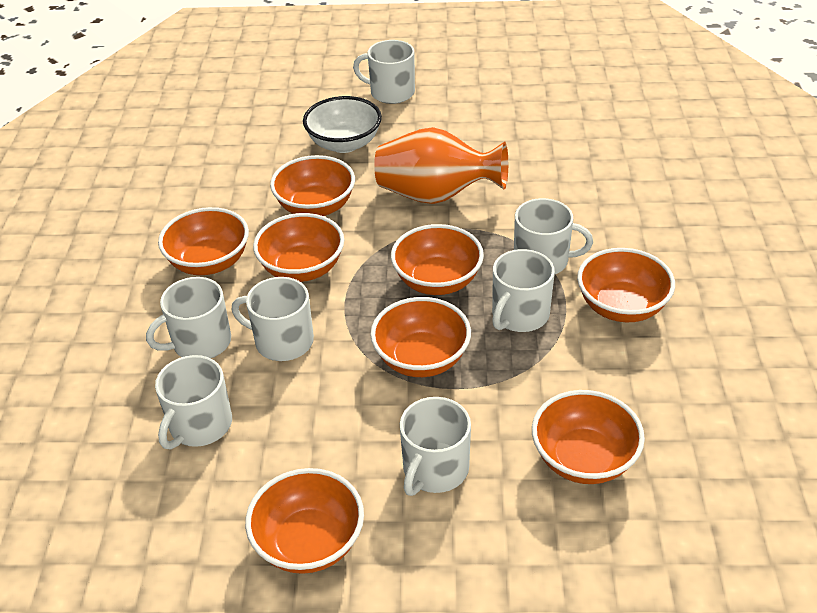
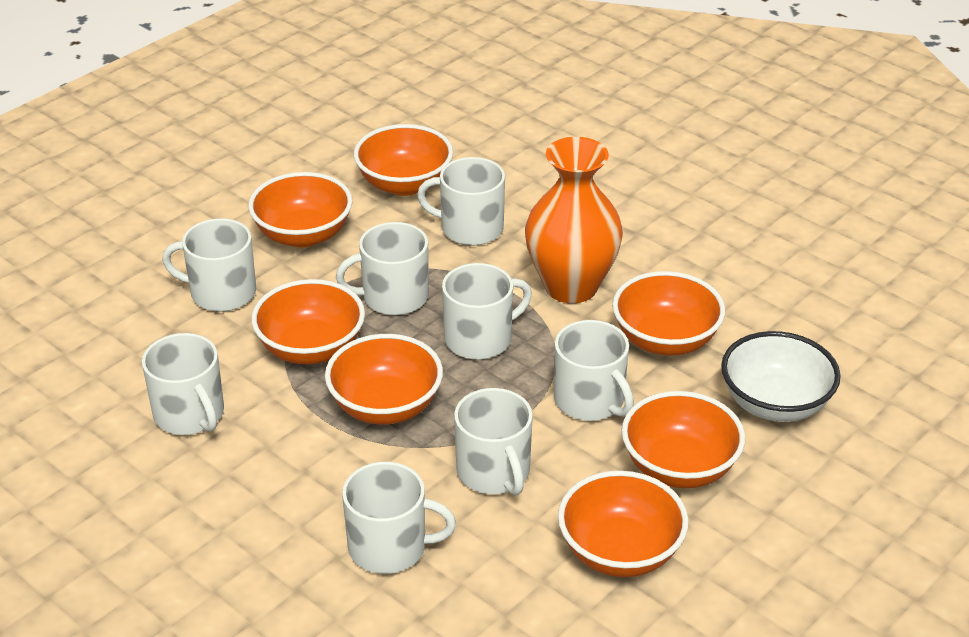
orange bowl: 8 -> 7
white mug: 7 -> 8

